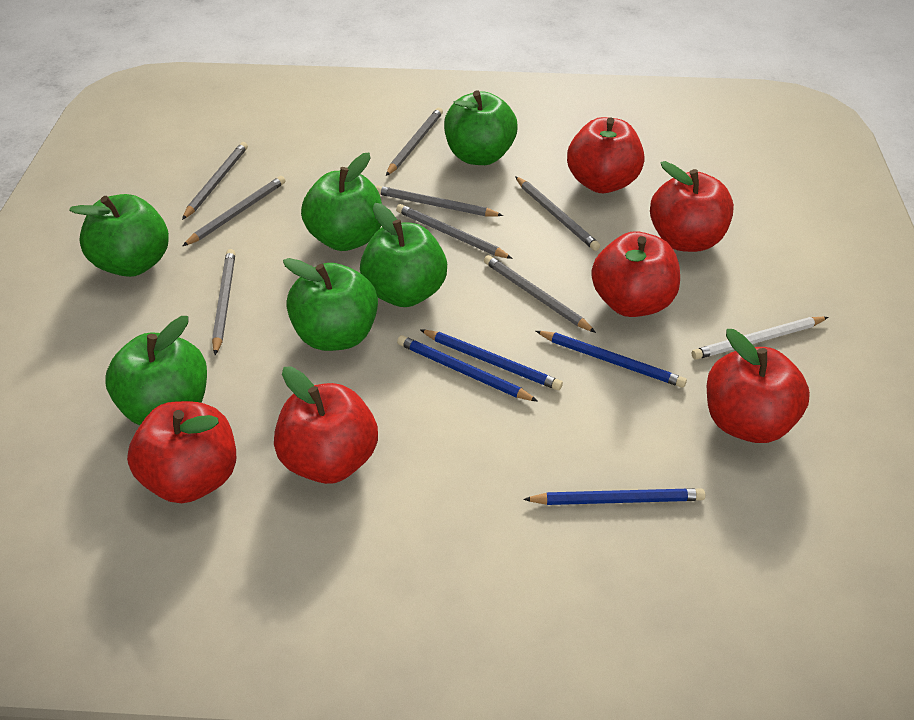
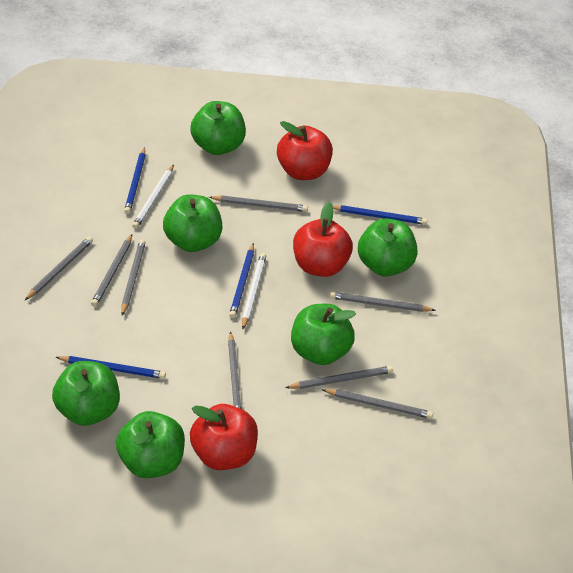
red apple: 6 -> 3
white pencil: 1 -> 2

